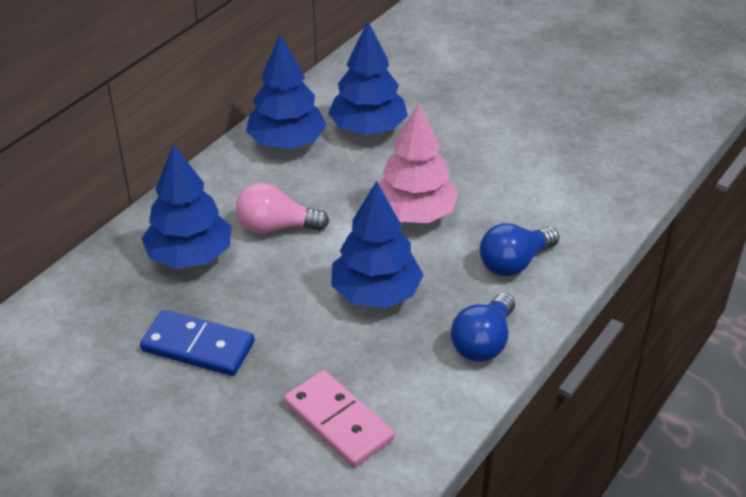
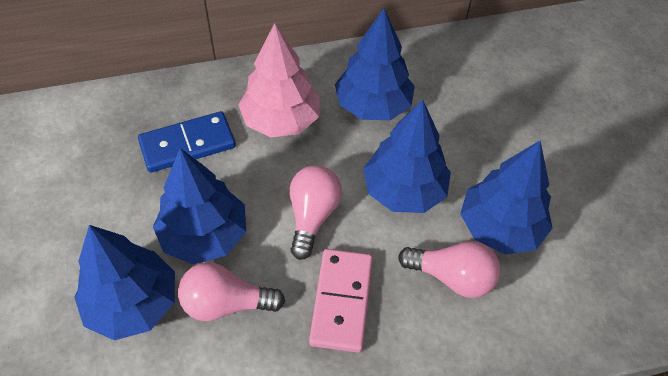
blue light bulb: 2 -> 0
blue tree: 4 -> 5
pink light bulb: 1 -> 3

